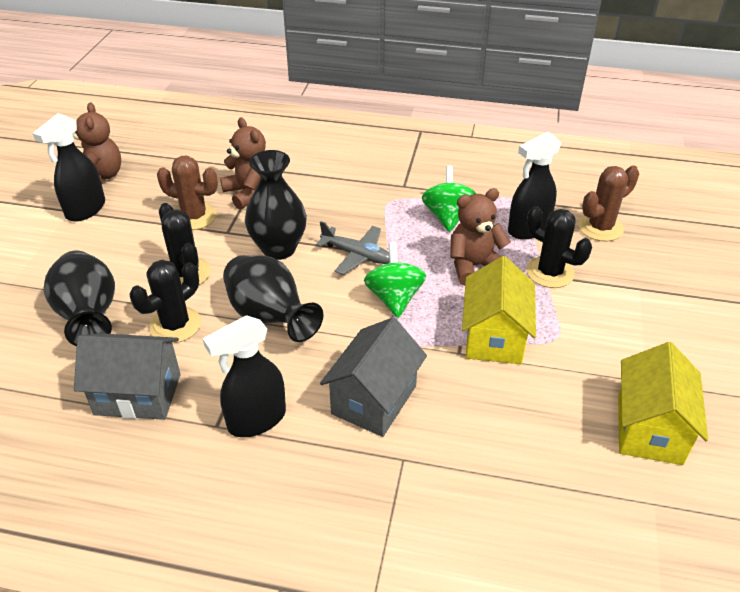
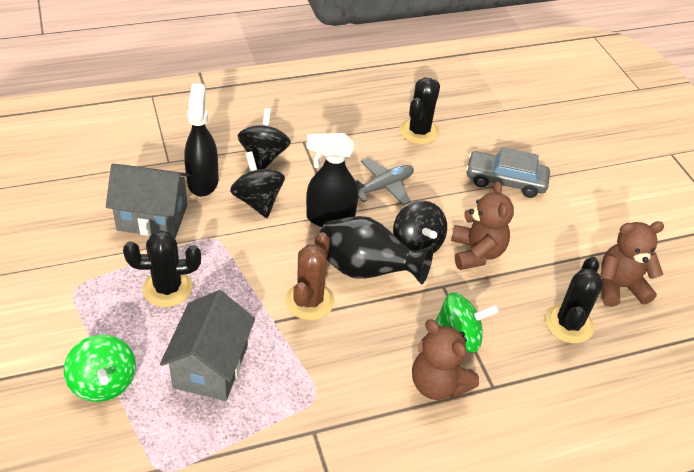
black spinning top: 0 -> 3
black spray bottle: 3 -> 2
black vase: 3 -> 1
brown cactus: 2 -> 1
grey car: 0 -> 1
yellow house: 2 -> 0

